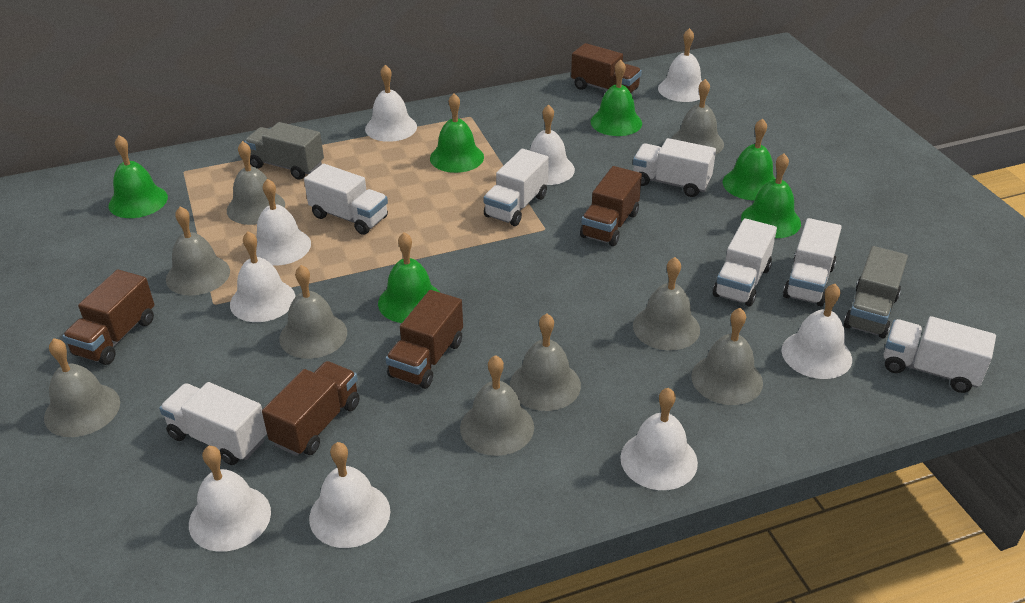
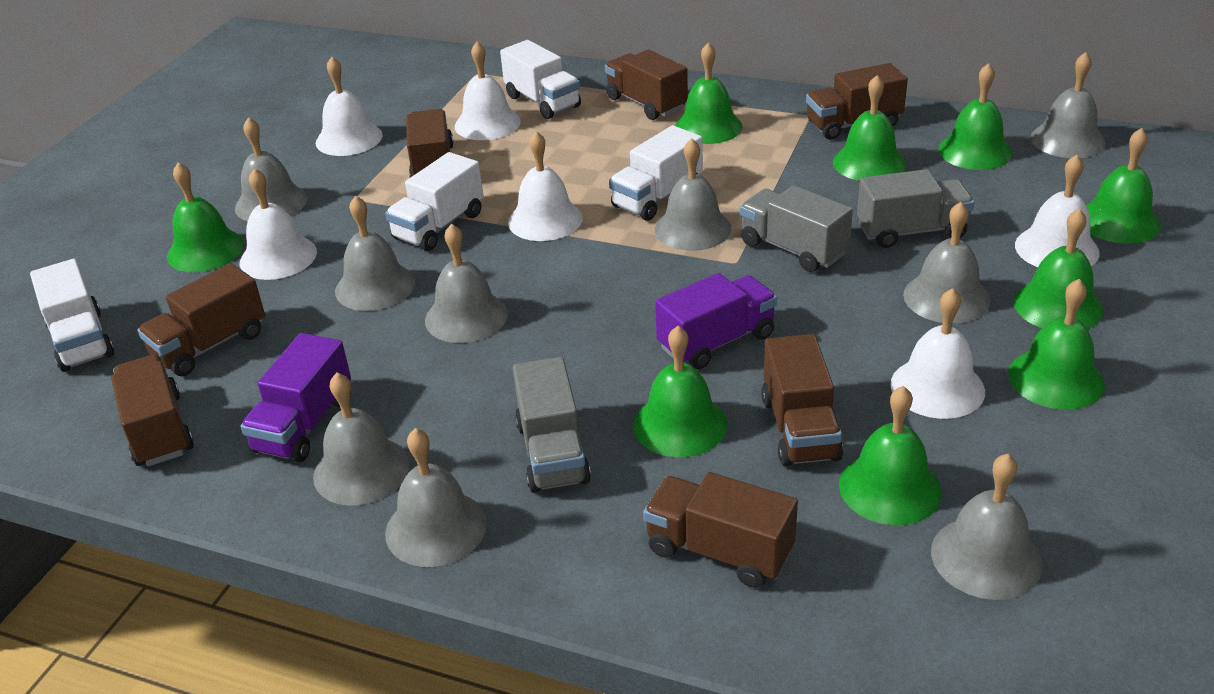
brown truck: 5 -> 7
green bell: 6 -> 9
grey truck: 2 -> 3
purple truck: 0 -> 2
white bell: 9 -> 6
white truck: 7 -> 4

